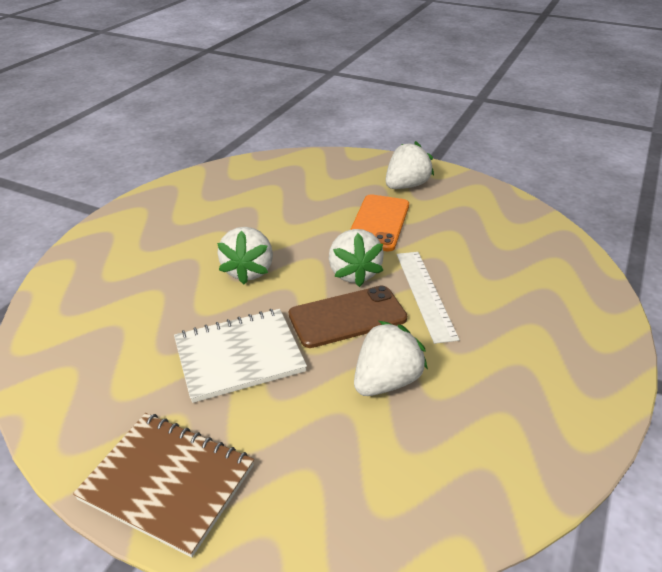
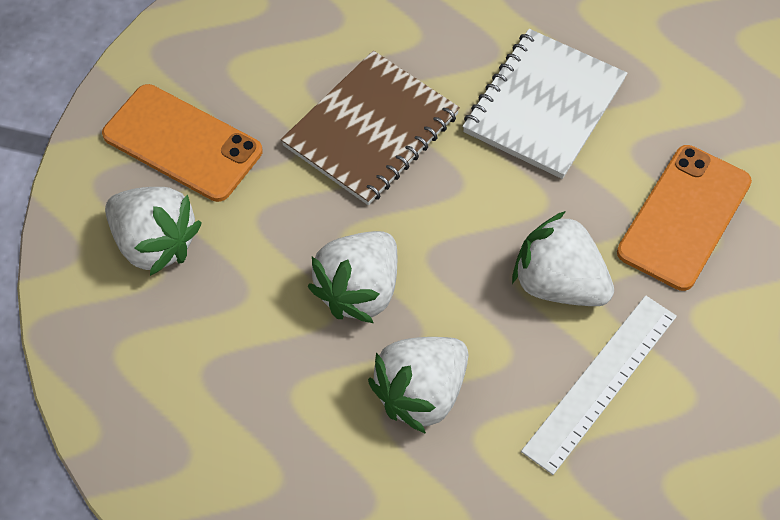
brown phone: 1 -> 0
orange phone: 1 -> 2

